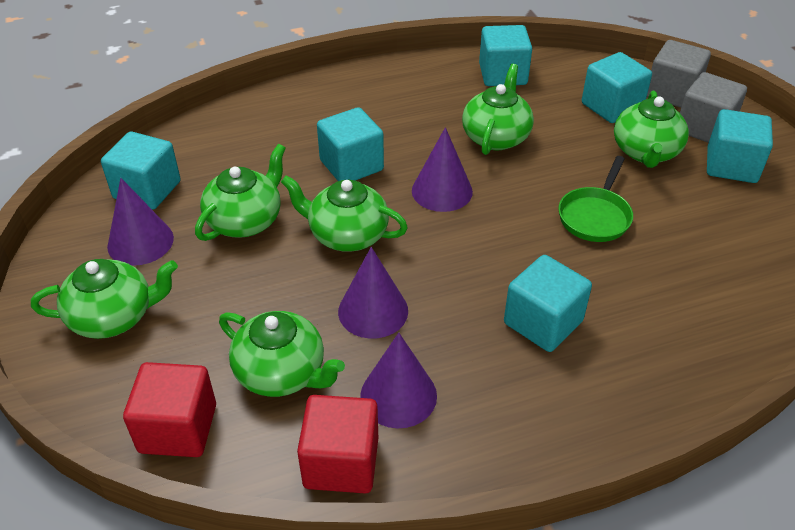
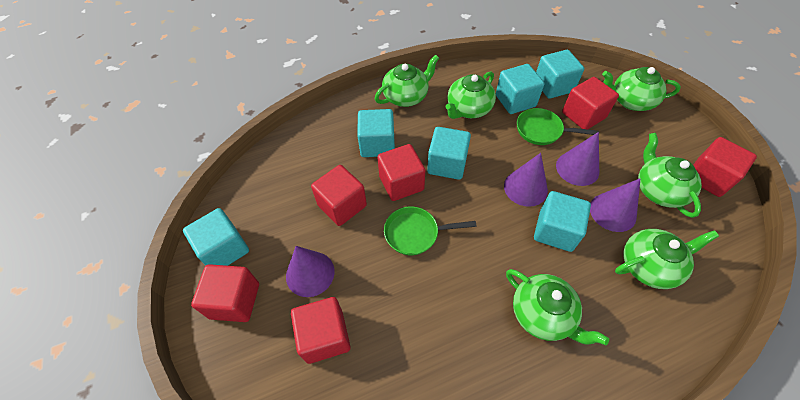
green pan: 1 -> 2
grey cube: 2 -> 0
red cube: 2 -> 6

